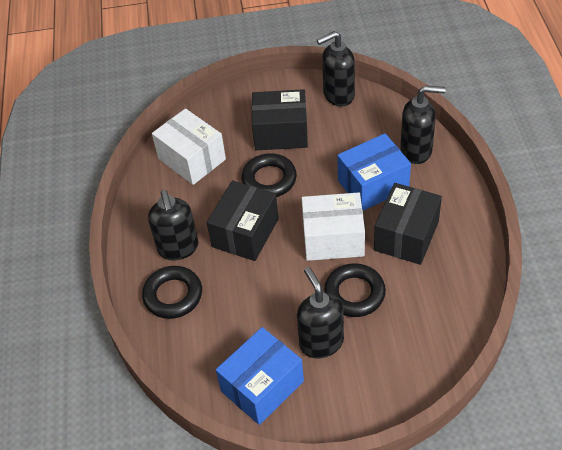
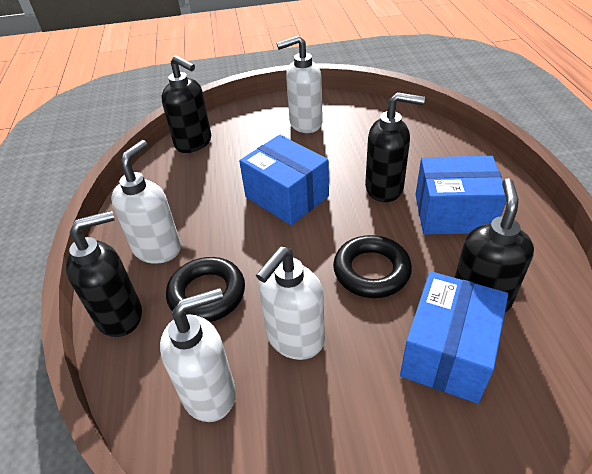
black box: 3 -> 0
black ring: 3 -> 2
blue box: 2 -> 3
white box: 2 -> 0
white soap dispenser: 0 -> 4

